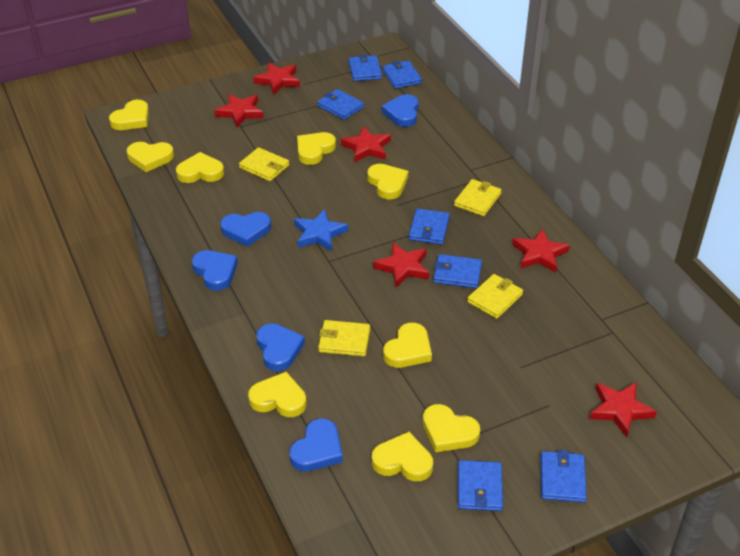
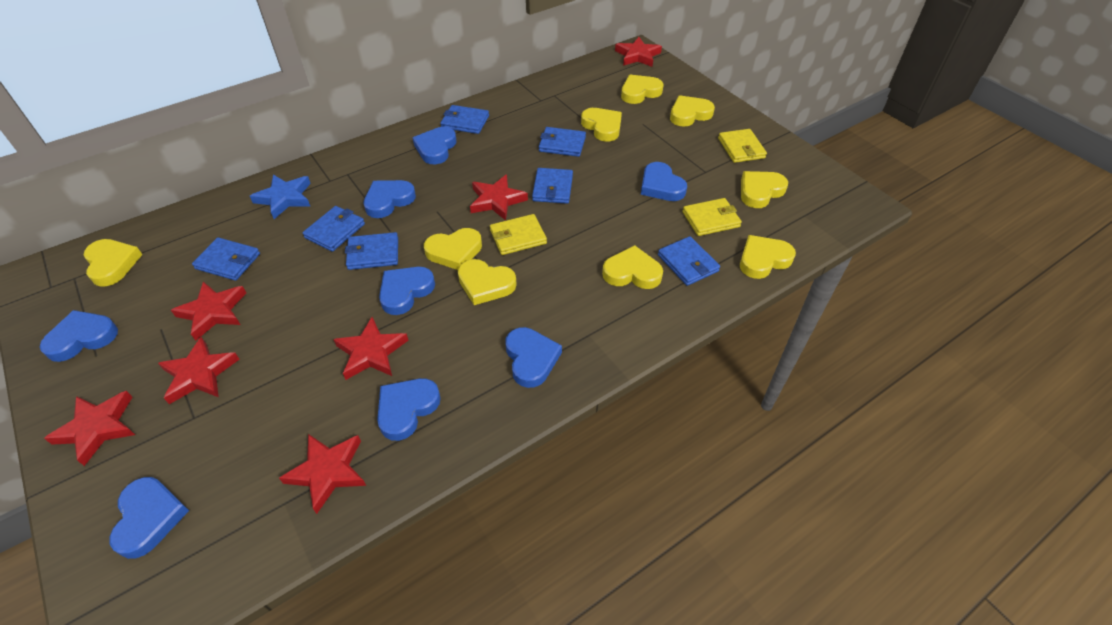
blue heart: 5 -> 8
red star: 6 -> 7
yellow wallet: 4 -> 3

